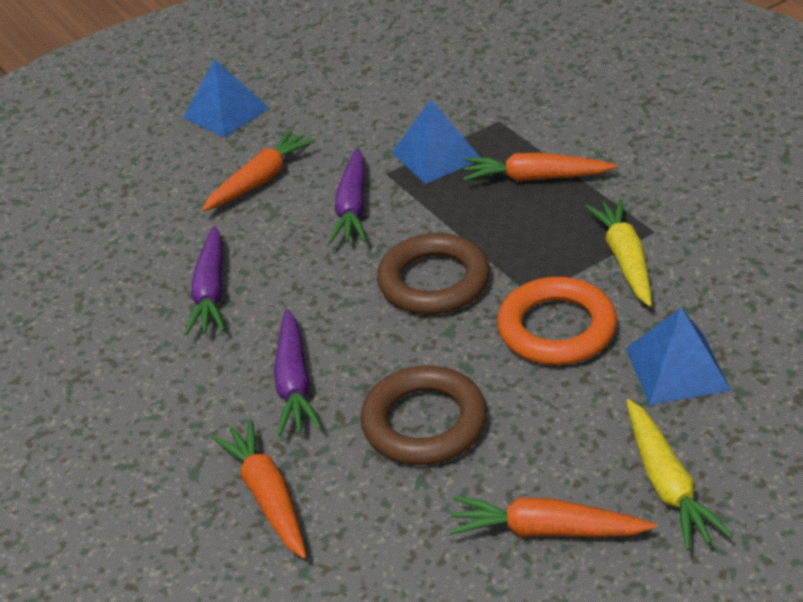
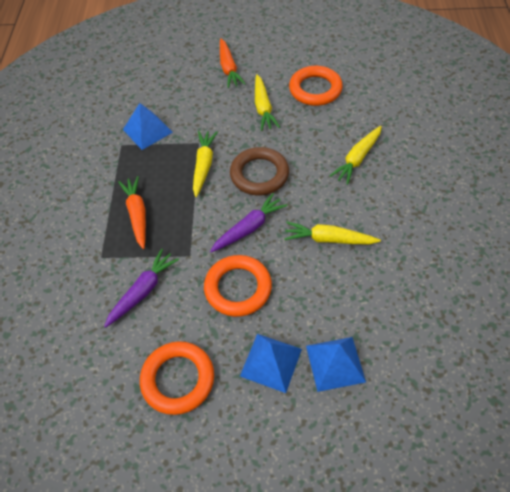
brown ring: 2 -> 1
orange carrot: 4 -> 2
orange ring: 1 -> 3
purple carrot: 3 -> 2
yellow carrot: 2 -> 4

